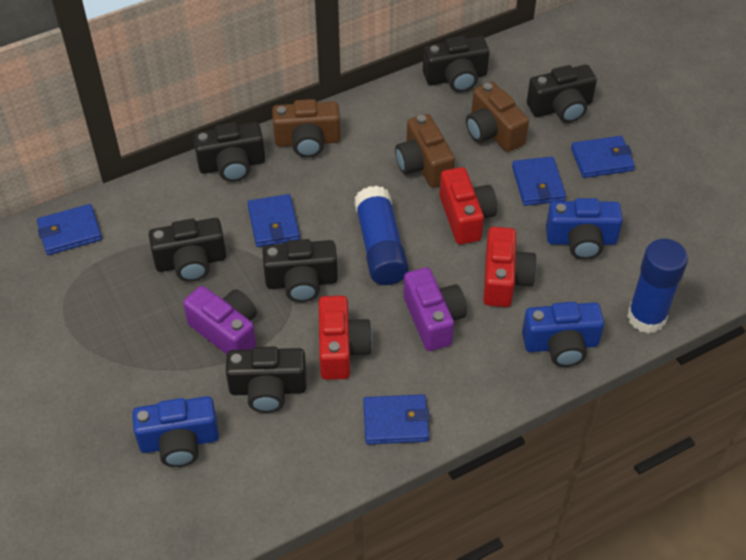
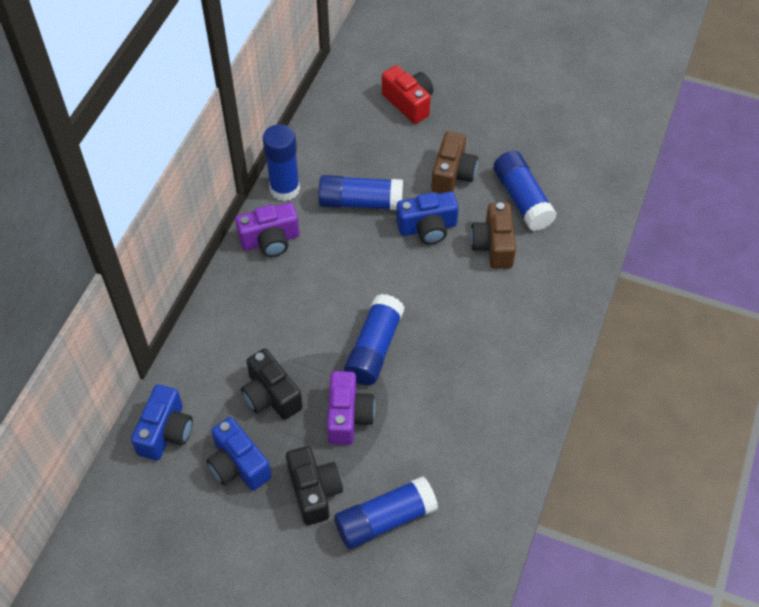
black camera: 6 -> 2
blue glue stick: 2 -> 5
blue wallet: 5 -> 0
brown camera: 3 -> 2
red camera: 3 -> 1

